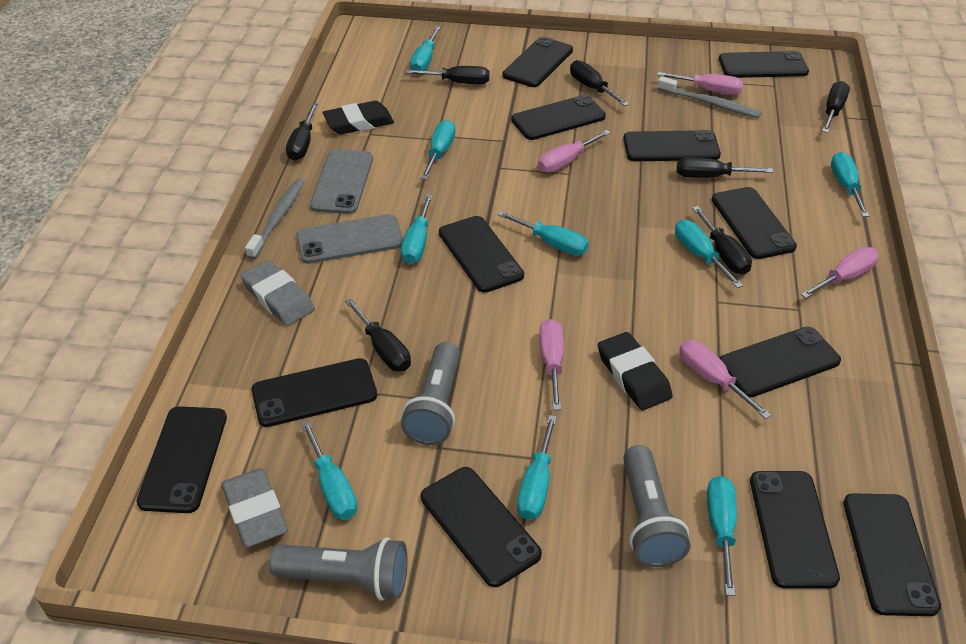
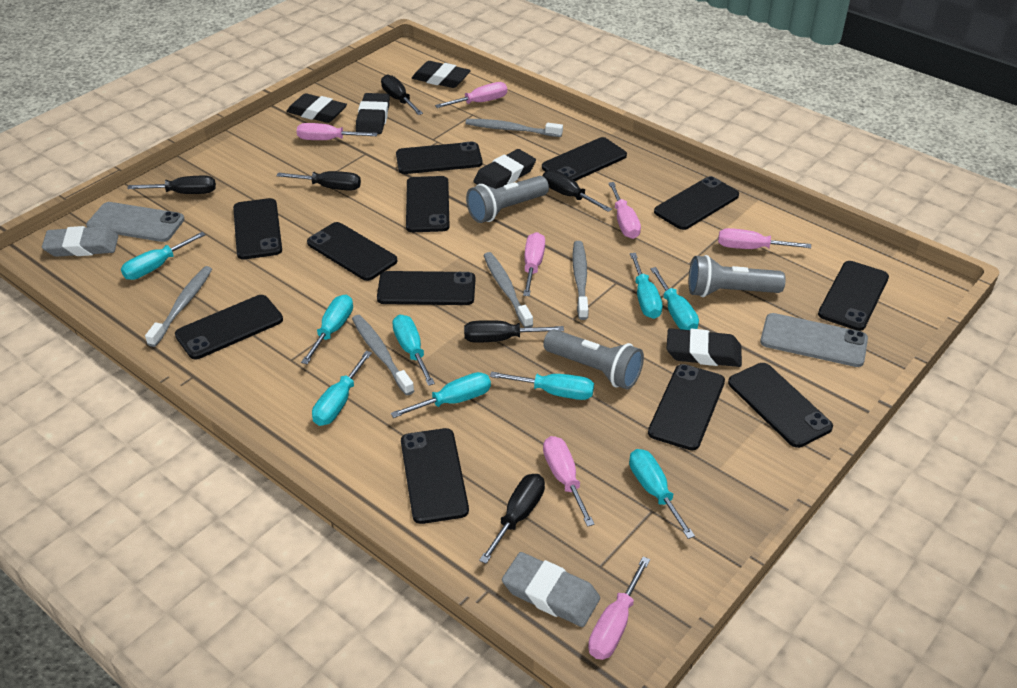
black eraser: 2 -> 5
black screwdriver: 7 -> 6
grey toothbrush: 2 -> 5
pink screwdriver: 5 -> 7

